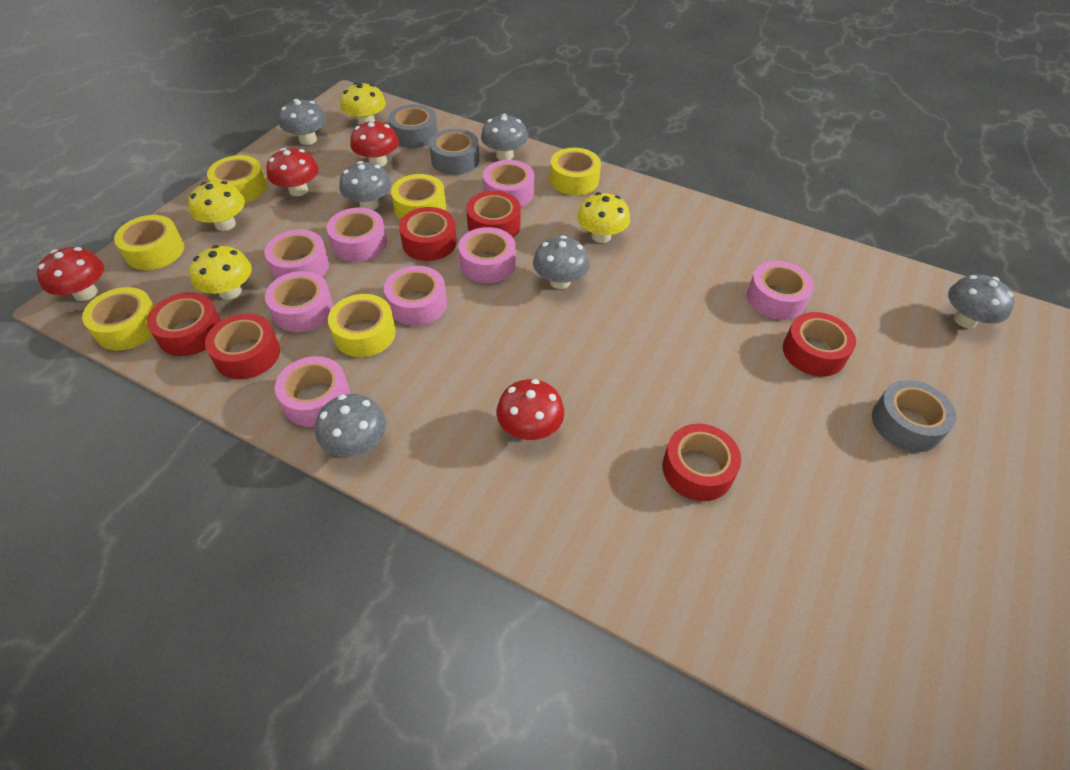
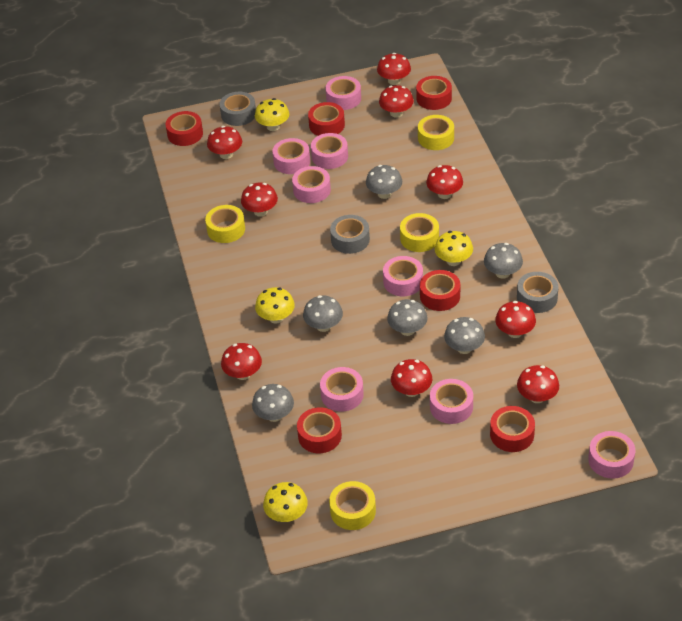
red mushroom: 4 -> 9
yellow tape: 6 -> 4

